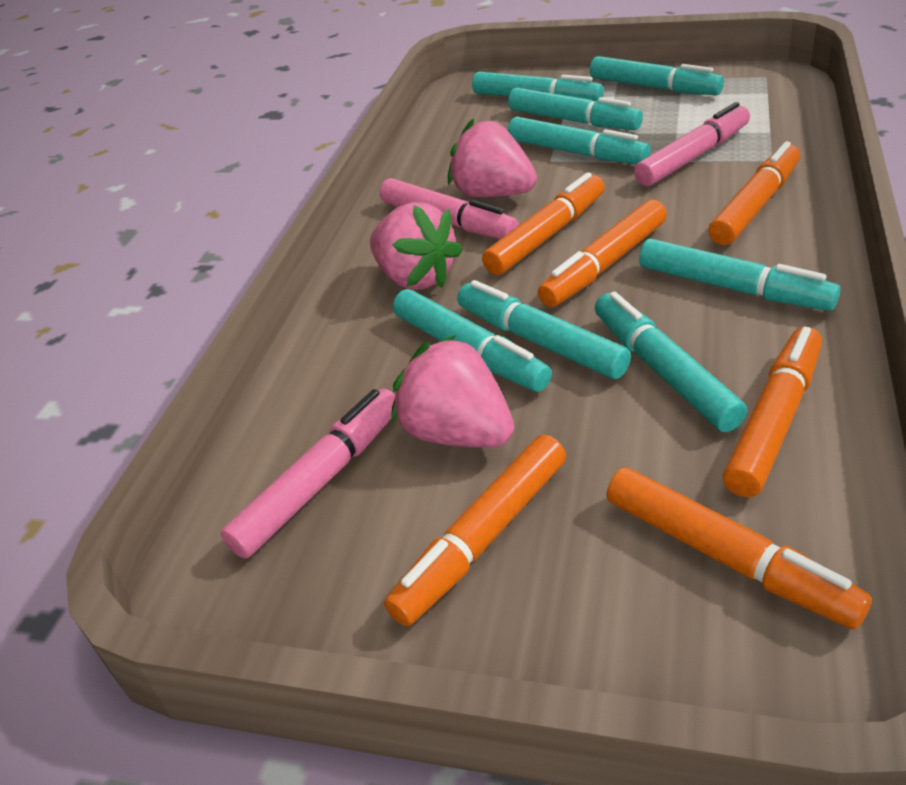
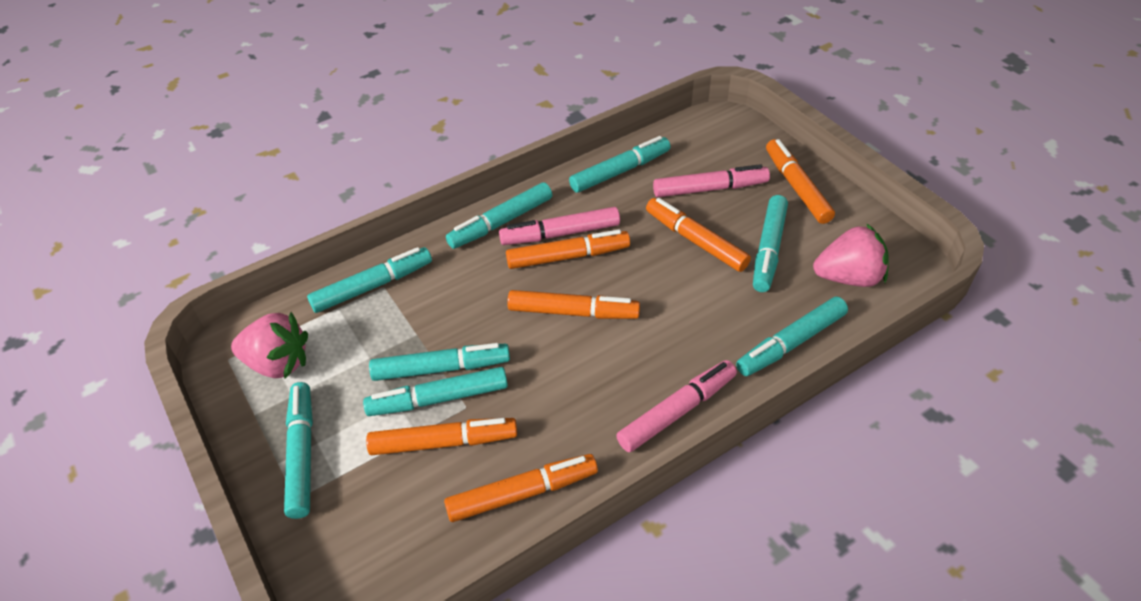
pink strawberry: 3 -> 2

